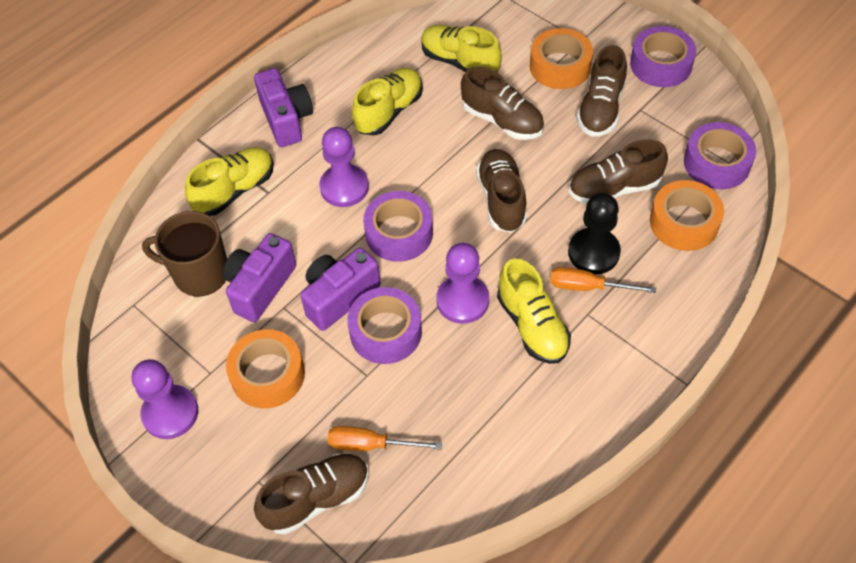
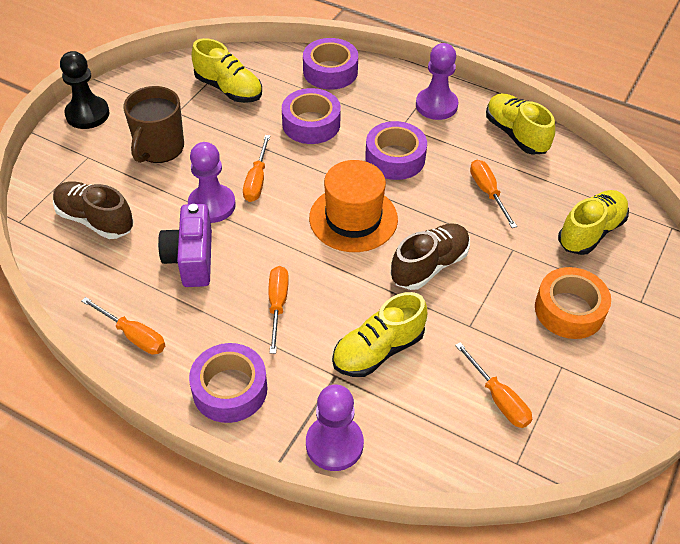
brown shoe: 5 -> 2
orange hat: 0 -> 1
orange screwdriver: 2 -> 5
orange tape: 3 -> 1
purple camera: 3 -> 1

